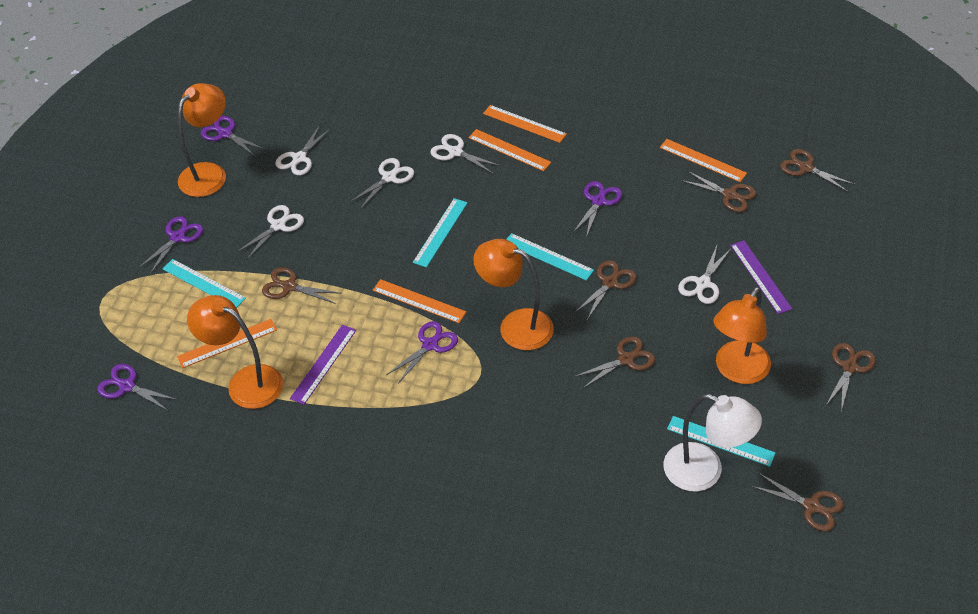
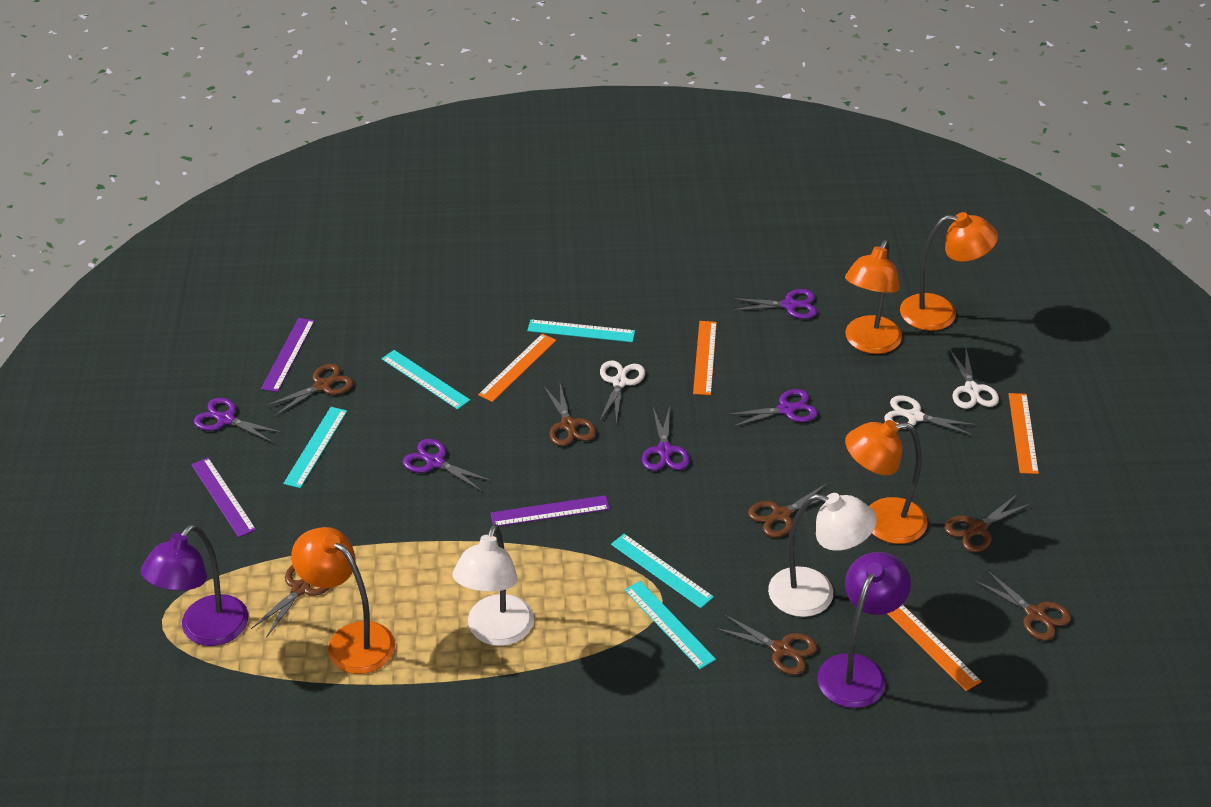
orange ruler: 5 -> 4
purple lamp: 0 -> 2
purple ruler: 2 -> 3
turquoise ruler: 4 -> 5
white lamp: 1 -> 2
white scissors: 5 -> 3

